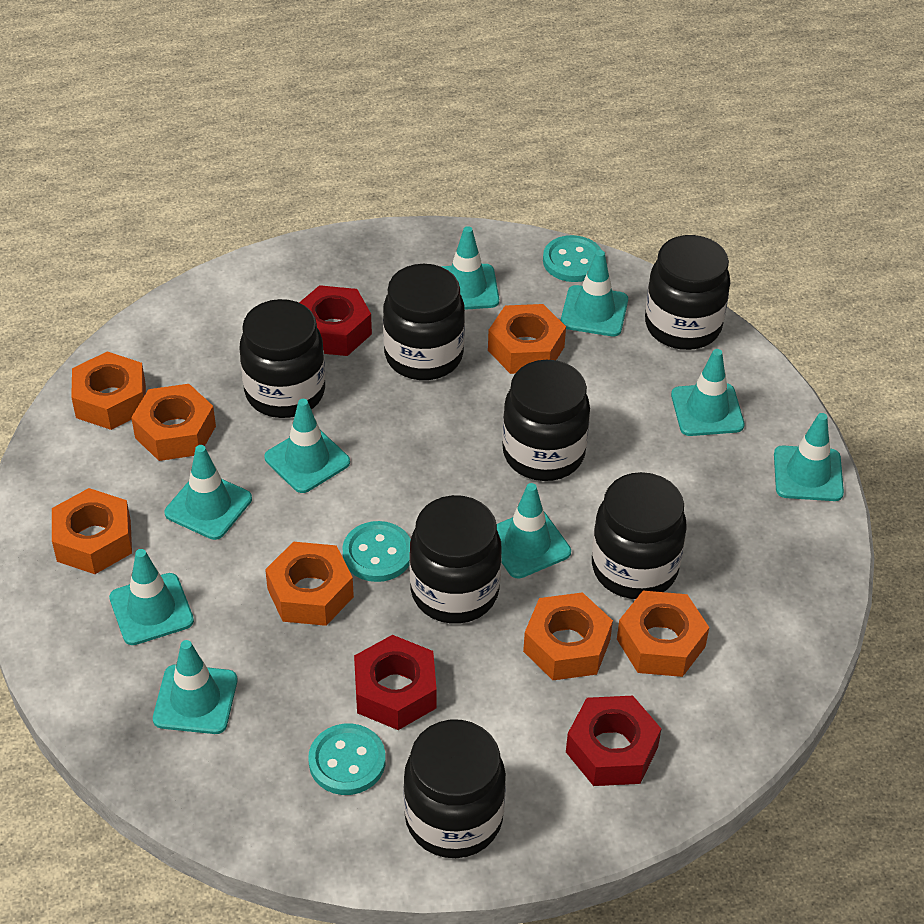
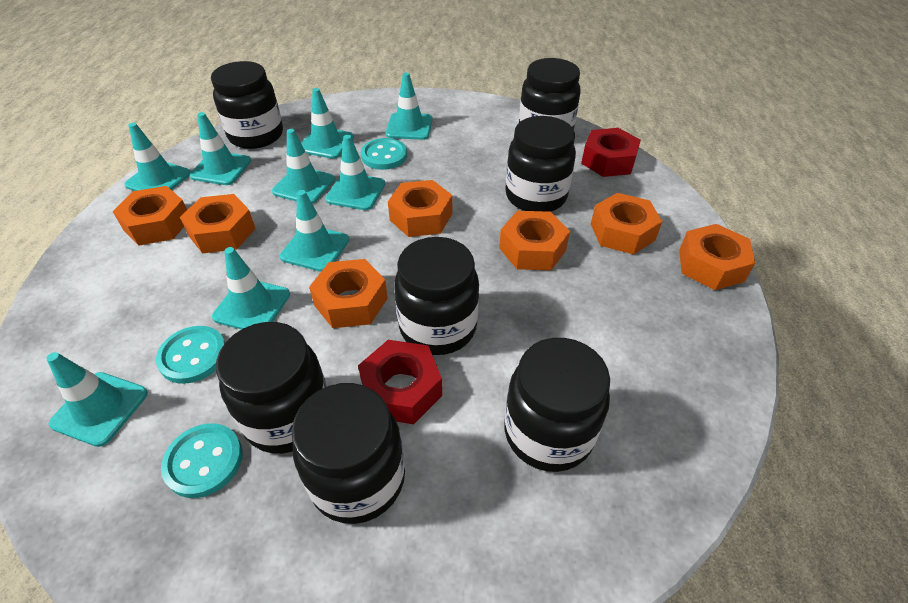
red nut: 3 -> 2

